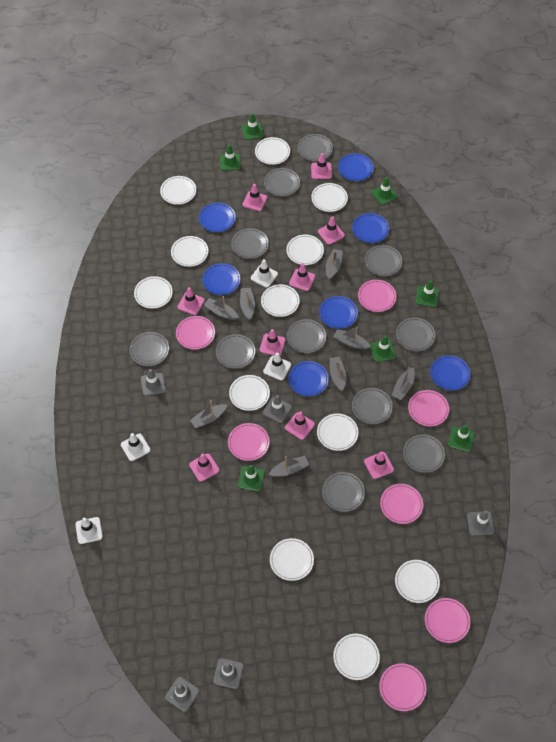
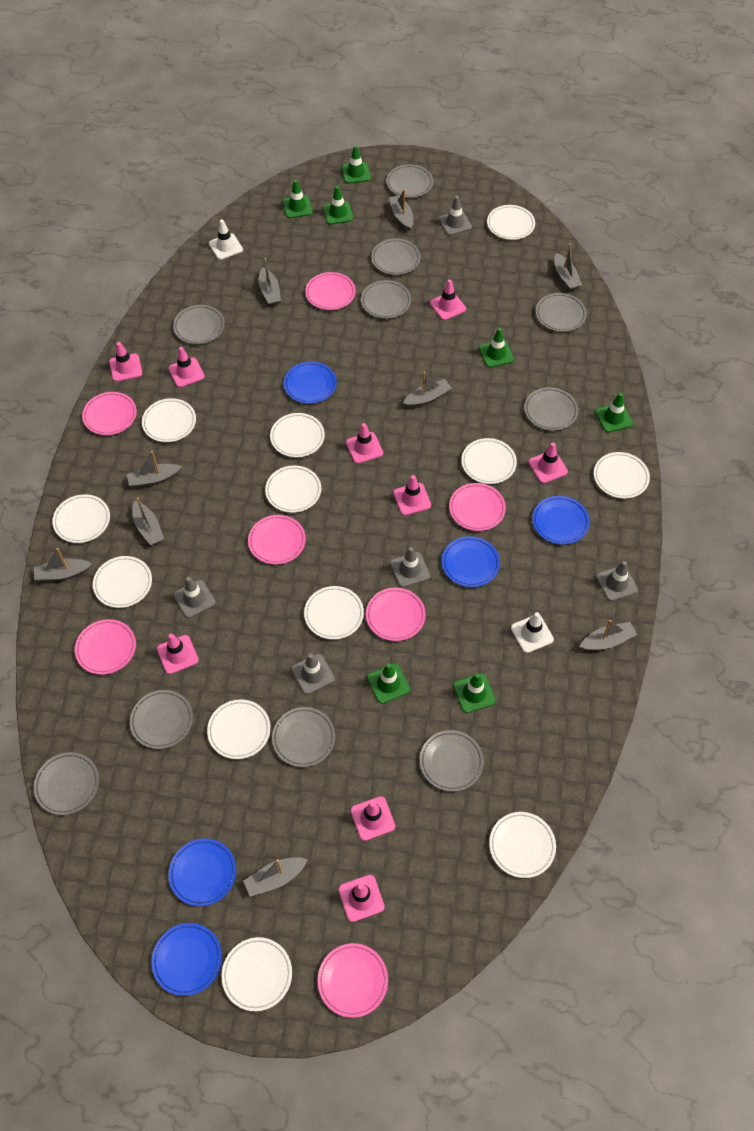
blue plate: 7 -> 5
grey boat: 8 -> 9
grey plate: 11 -> 10
white traffic cone: 4 -> 2

